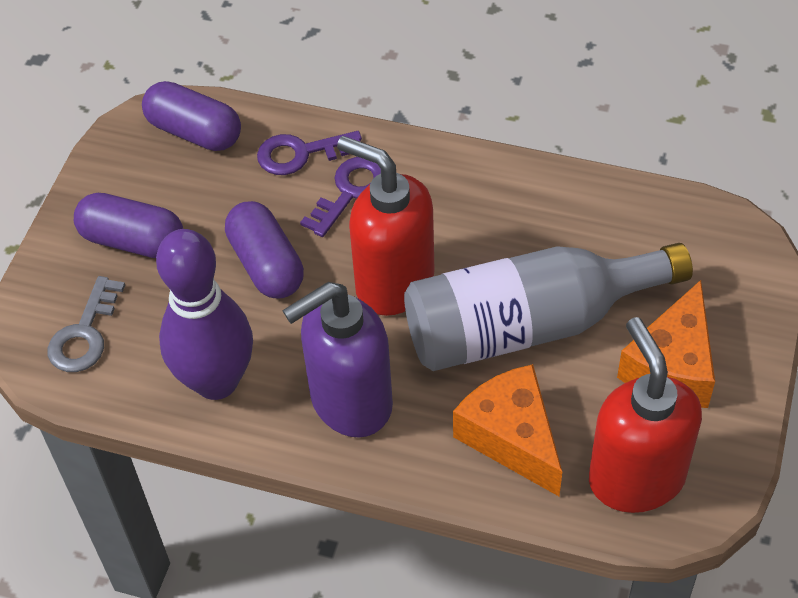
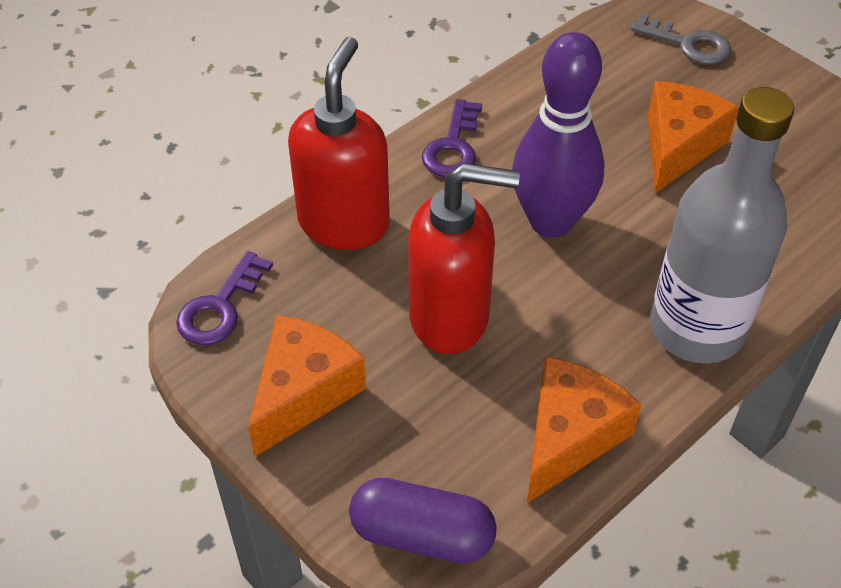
orange cheese: 2 -> 3
purple capsule: 3 -> 1
purple soap dispenser: 1 -> 0

